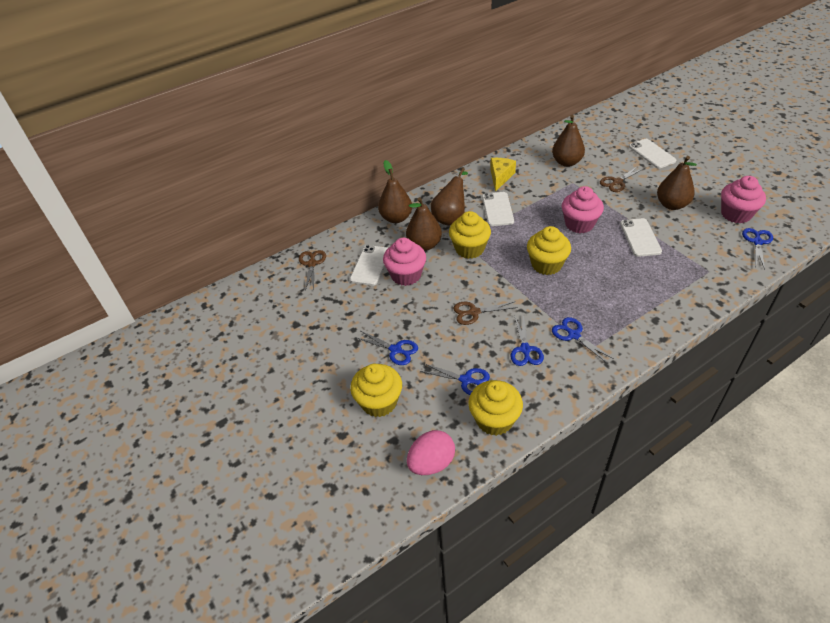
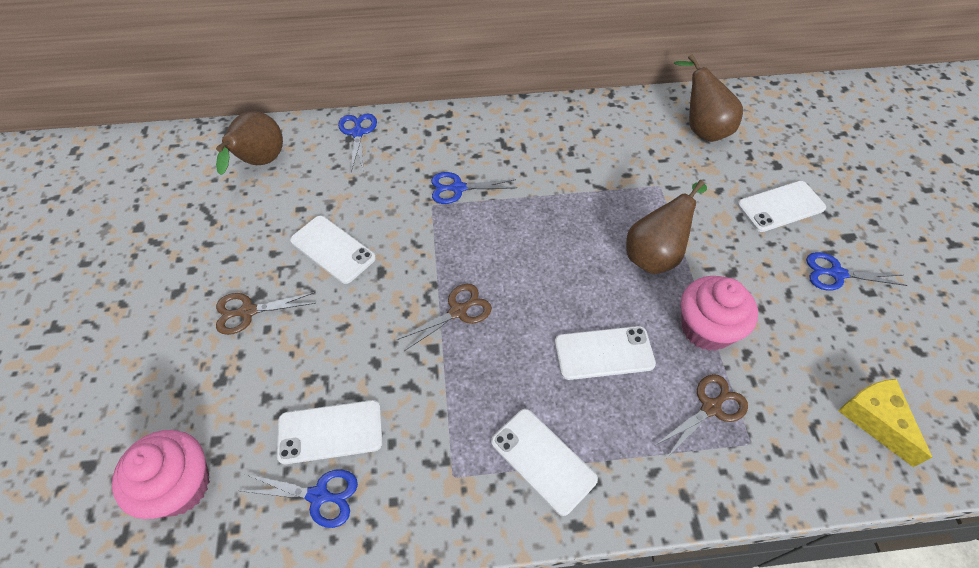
blue scissors: 5 -> 4
brown pear: 5 -> 3
pink cupcake: 3 -> 2
pink egg: 1 -> 0
white phone: 4 -> 5
yellow cupcake: 4 -> 0

